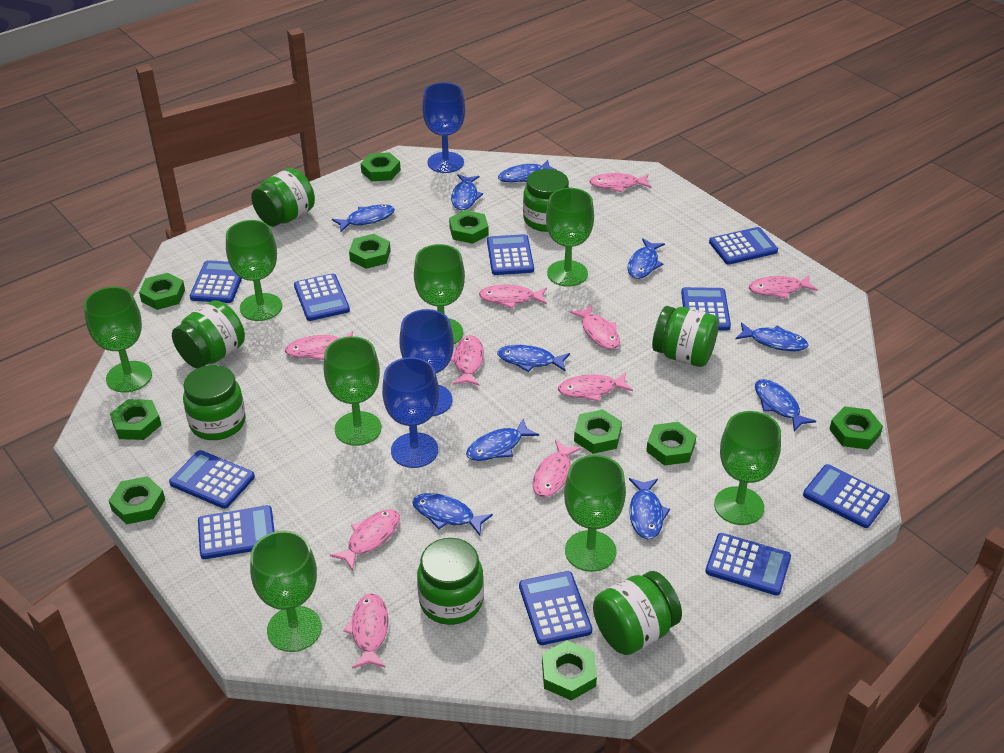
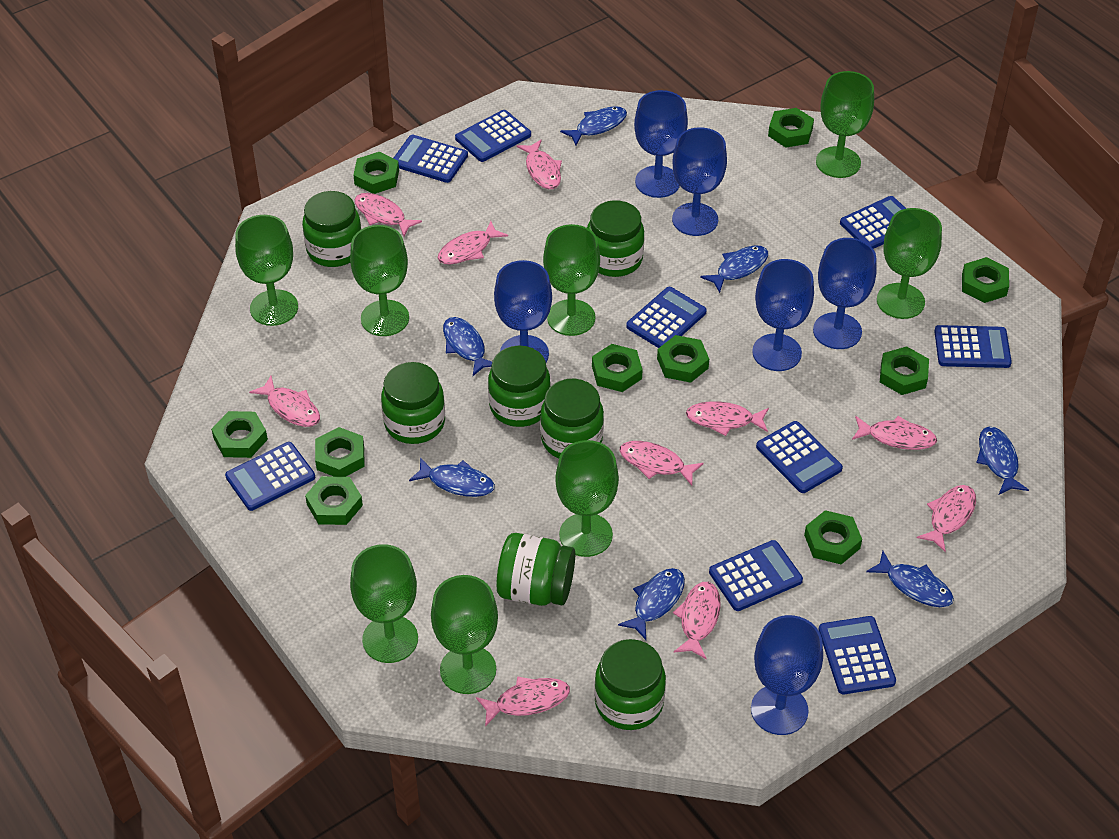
blue calculator: 10 -> 9
blue fish: 10 -> 7
blue goblet: 3 -> 6

